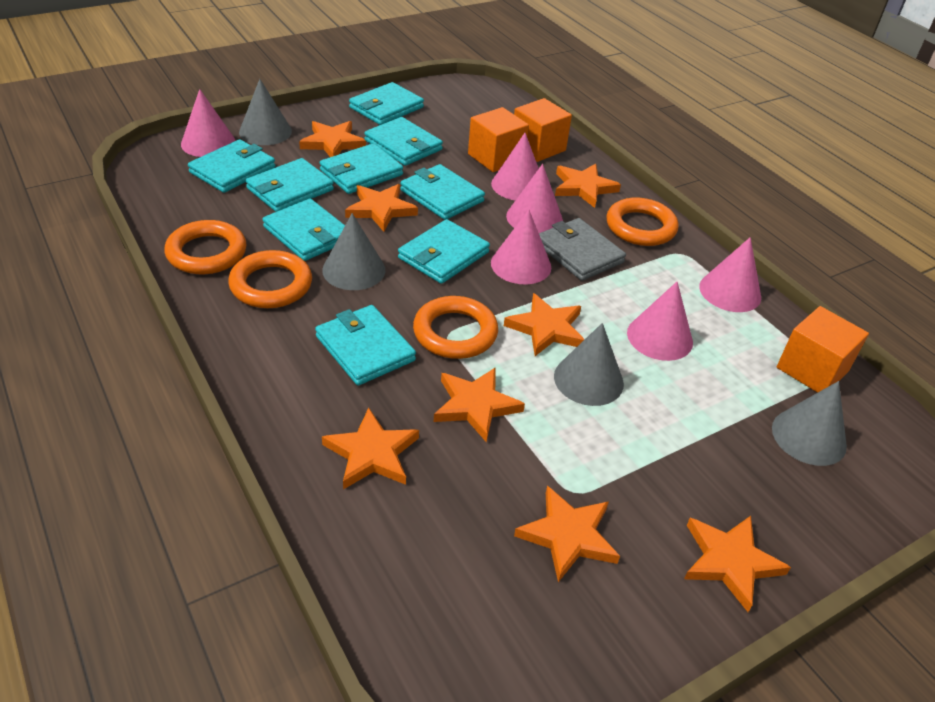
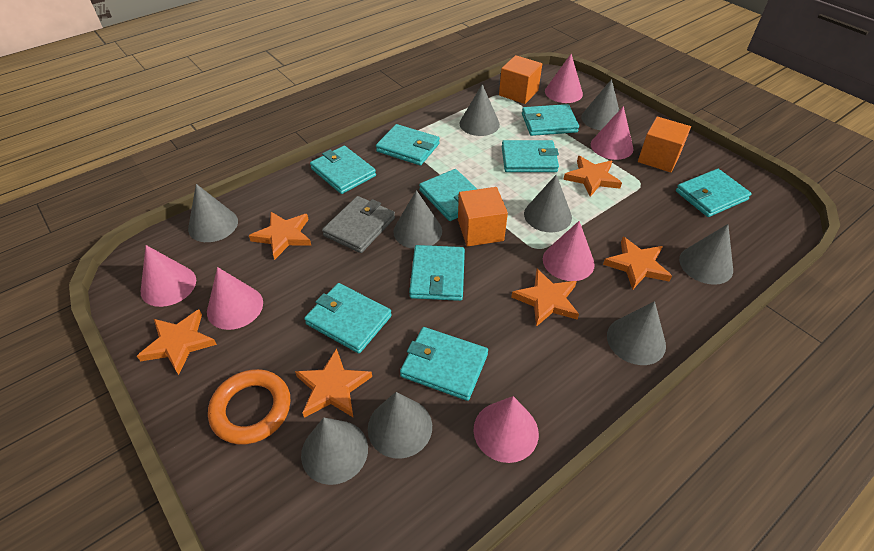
grey cone: 4 -> 9
orange ring: 4 -> 1
orange star: 8 -> 6

